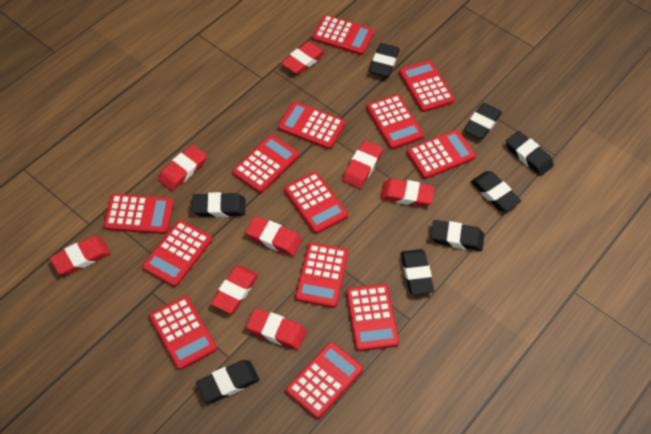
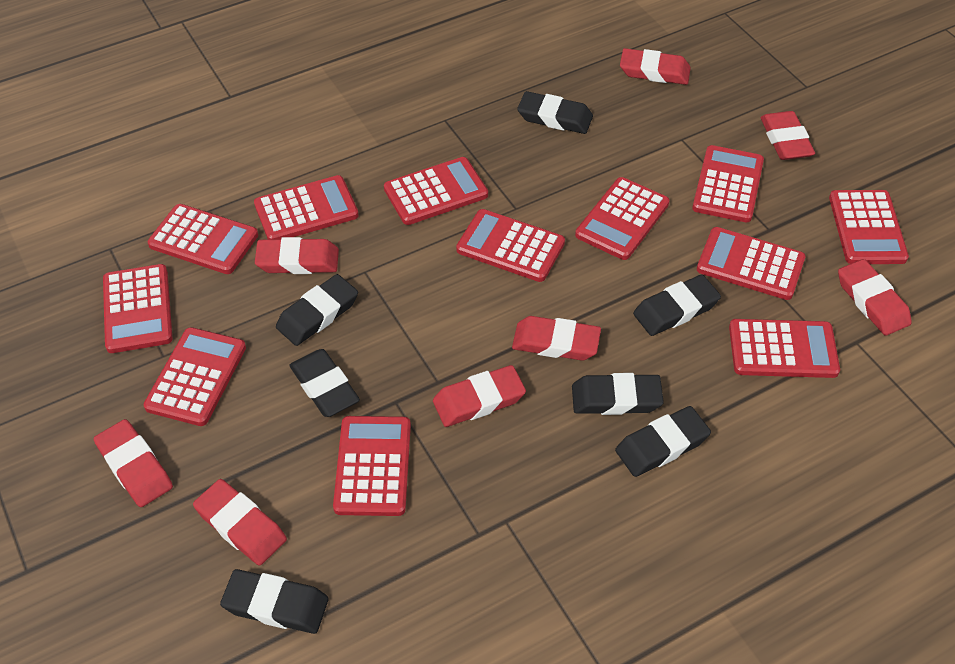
black eraser: 8 -> 7
red calculator: 13 -> 12

